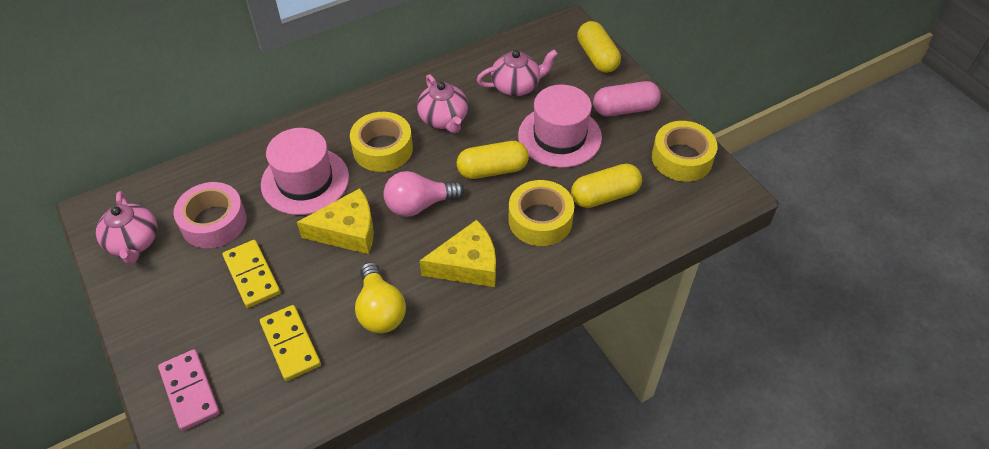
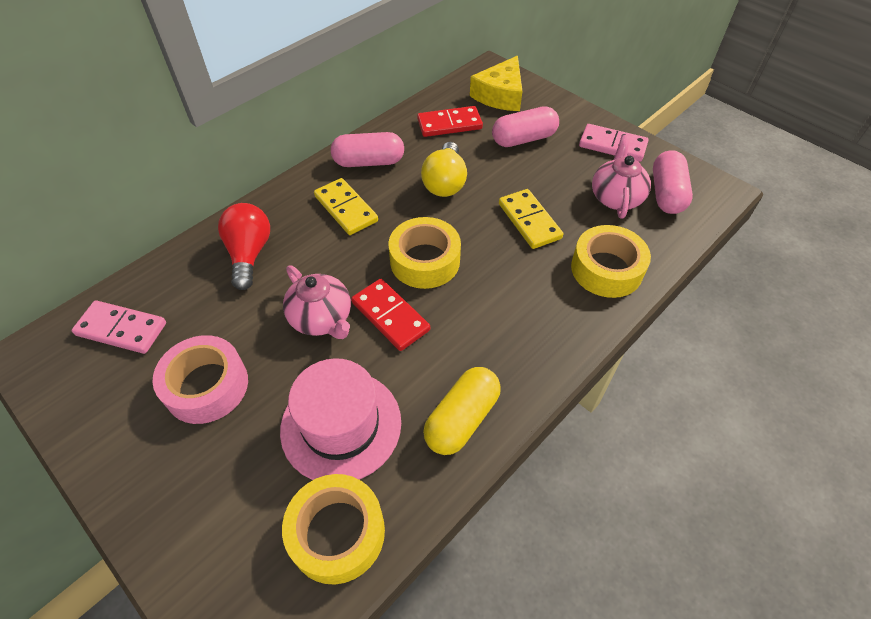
pink capsule: 1 -> 3
pink domino: 1 -> 2
pink hat: 2 -> 1
pink light bulb: 1 -> 0
pink teapot: 3 -> 2
red domino: 0 -> 2
red light bulb: 0 -> 1
yellow capsule: 3 -> 1
yellow cheese: 2 -> 1

